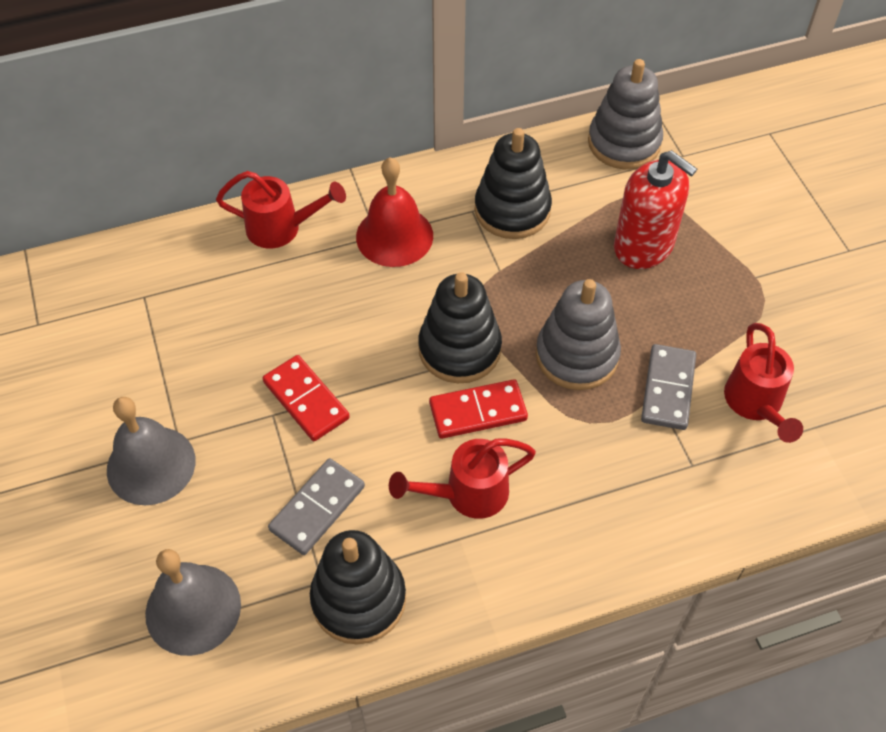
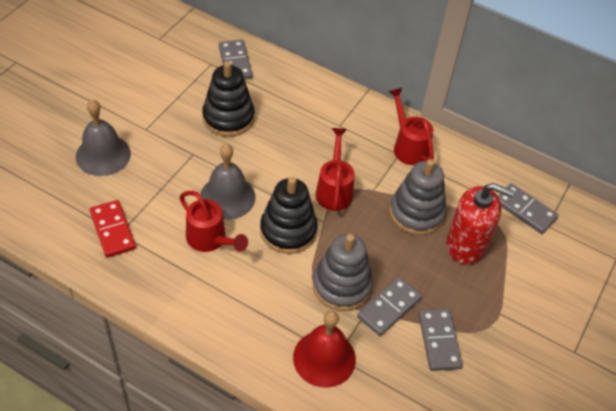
black stacking toy: 3 -> 2
grey domino: 2 -> 4
red domino: 2 -> 1

